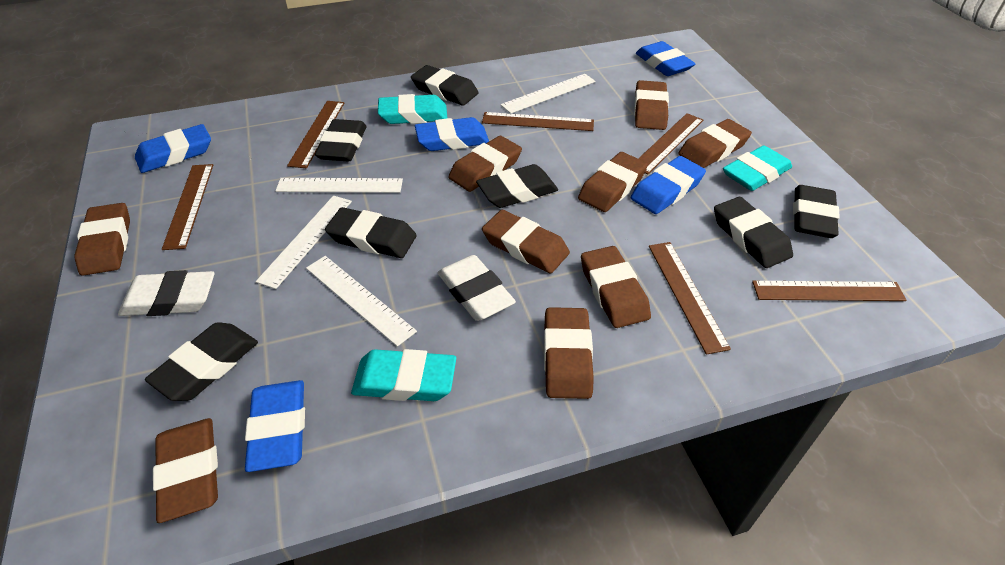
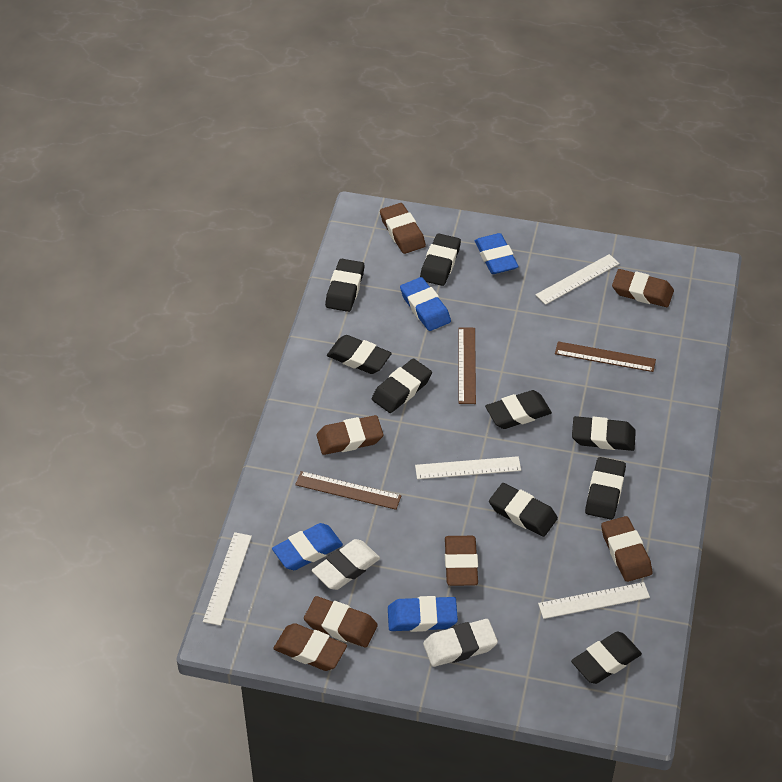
black eraser: 7 -> 9
blue eraser: 5 -> 4
brown eraser: 9 -> 7
brown ruler: 6 -> 3
turquoise eraser: 3 -> 0

